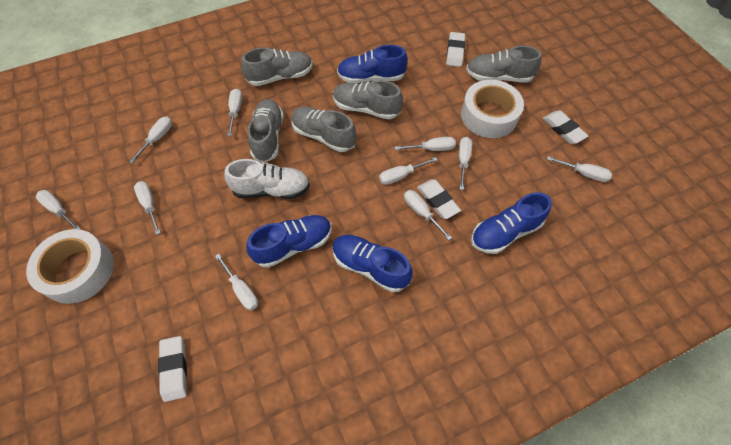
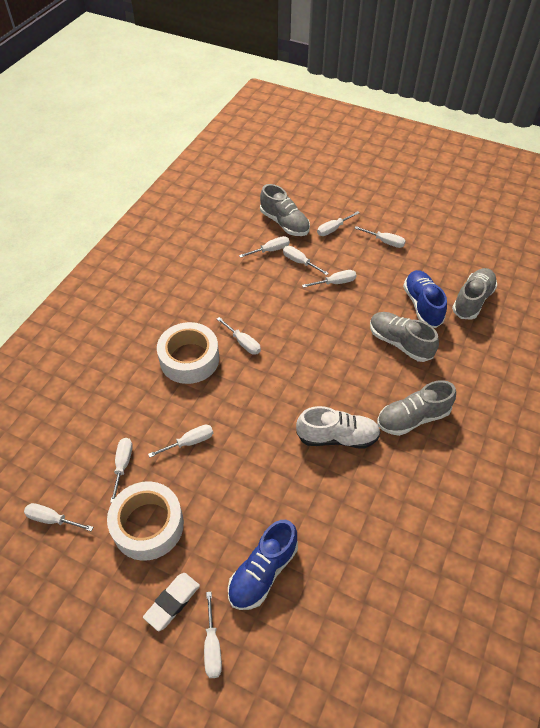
blue shoe: 4 -> 2
grey shoe: 5 -> 4
white eraser: 4 -> 1

